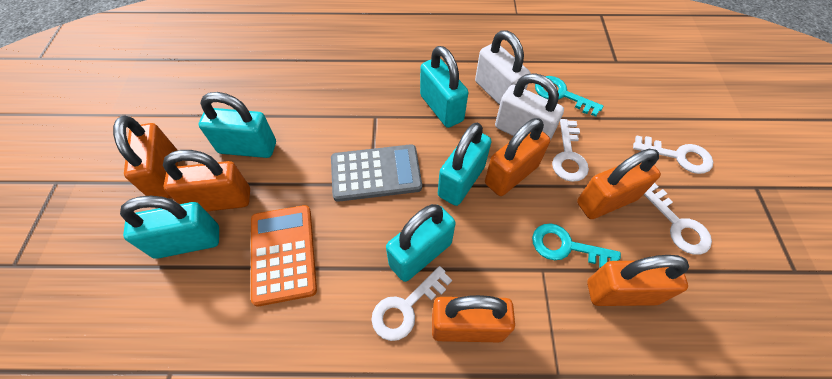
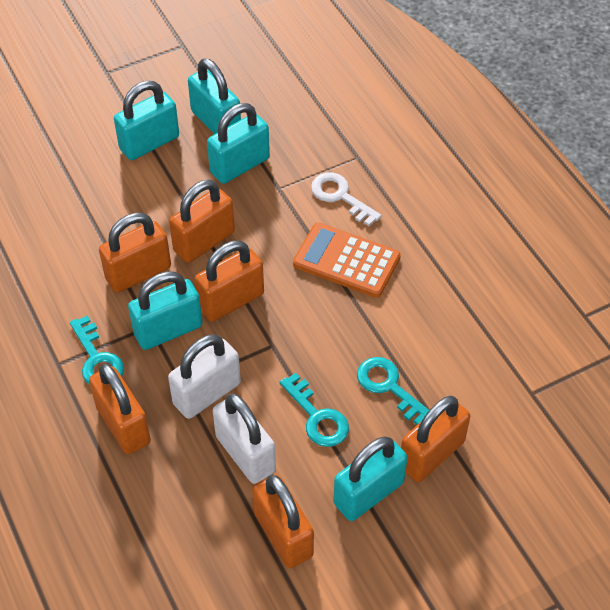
grey calculator: 1 -> 0
turquoise key: 2 -> 3
white key: 4 -> 1

